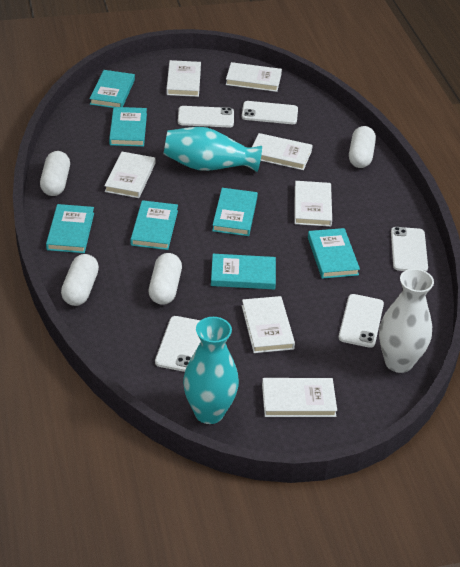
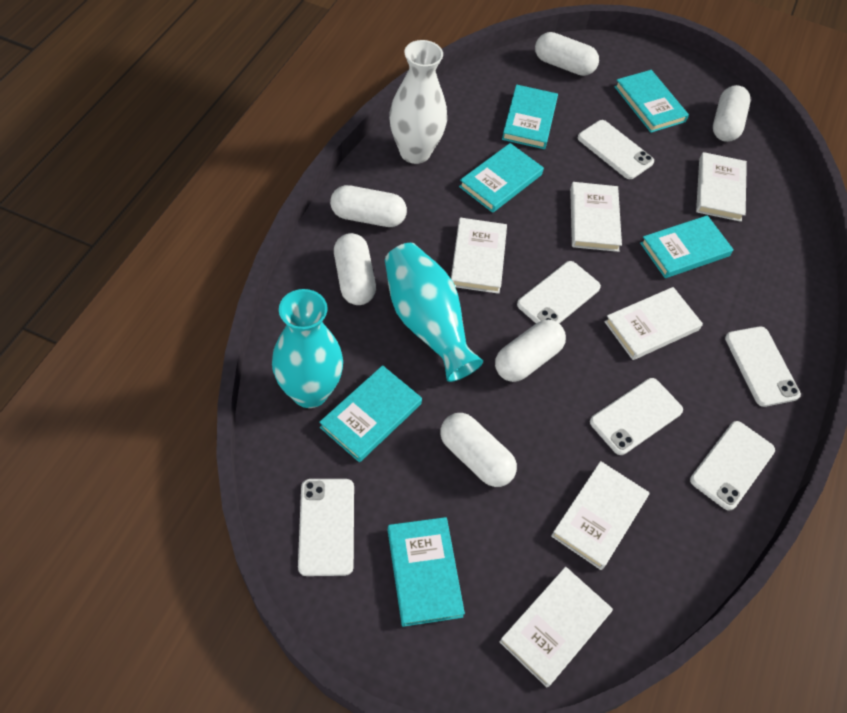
turquoise book: 7 -> 6
white book: 7 -> 6
white capsule: 4 -> 6
white phone: 5 -> 6

